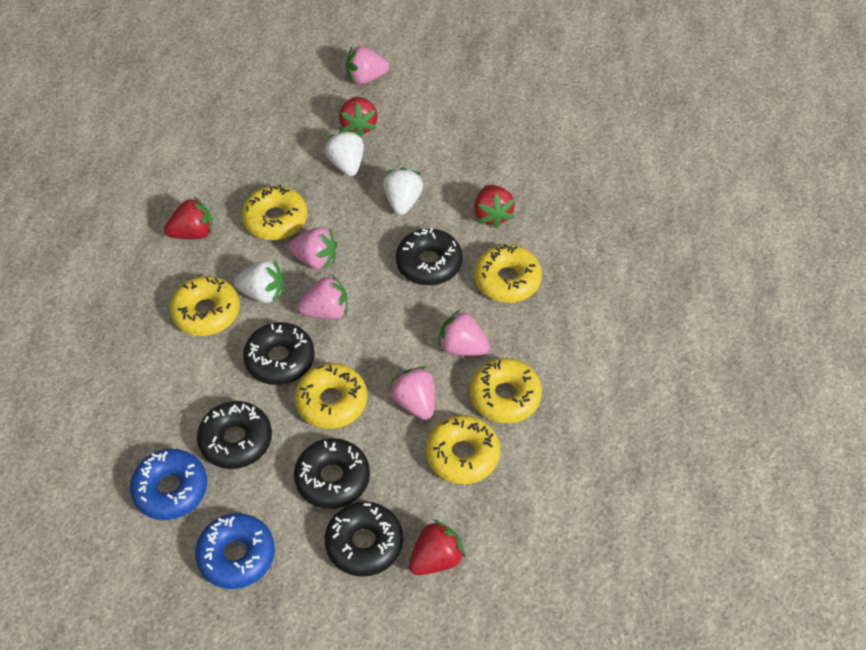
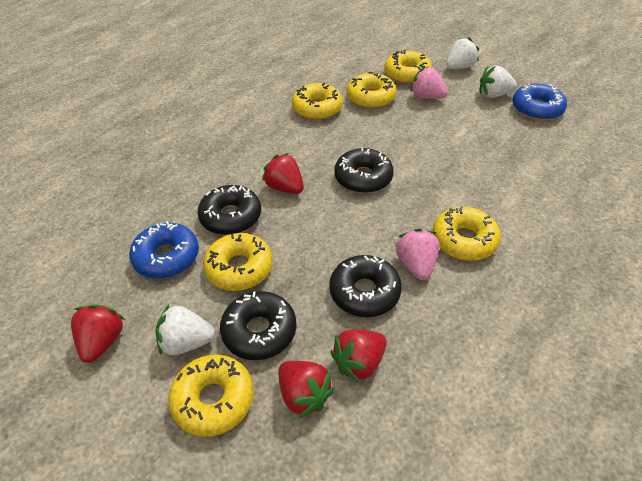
black donut: 5 -> 4
pink strawberry: 5 -> 2

